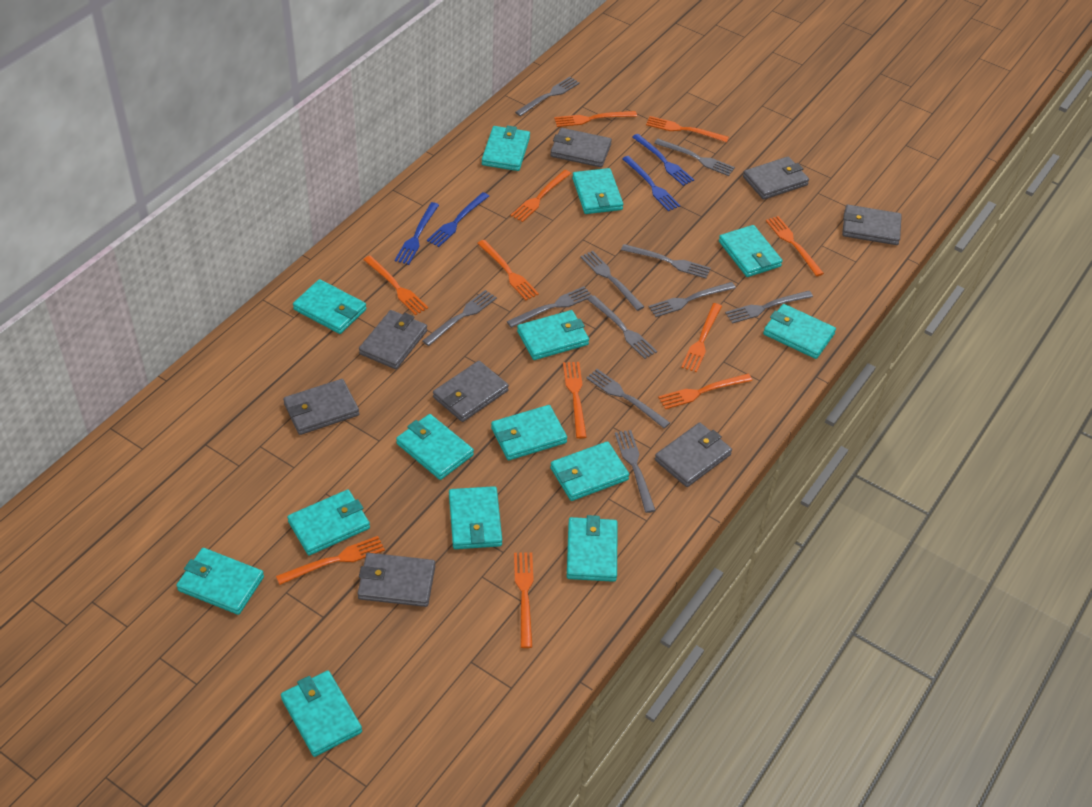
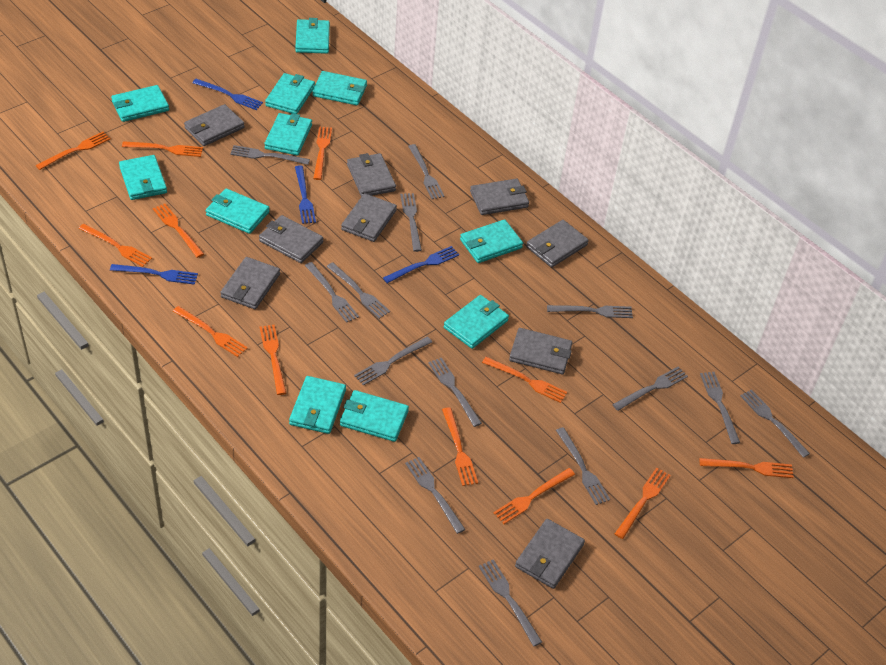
grey fork: 11 -> 14
grey wallet: 8 -> 9
orange fork: 11 -> 12
turquoise wallet: 14 -> 11

